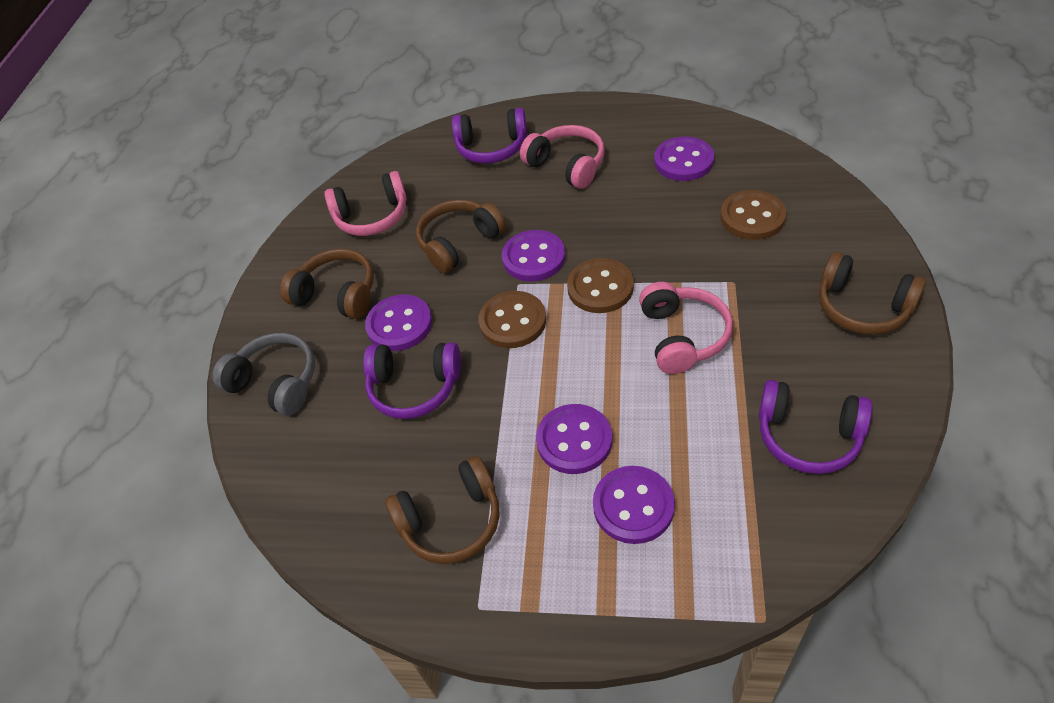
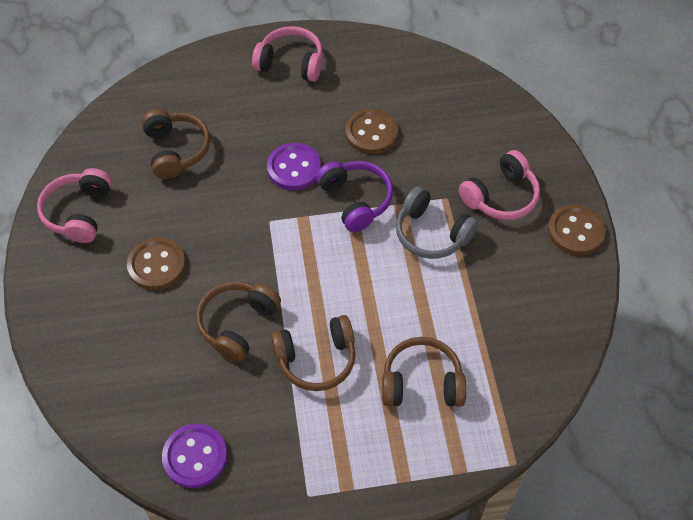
purple button: 5 -> 2
purple headphones: 3 -> 1

